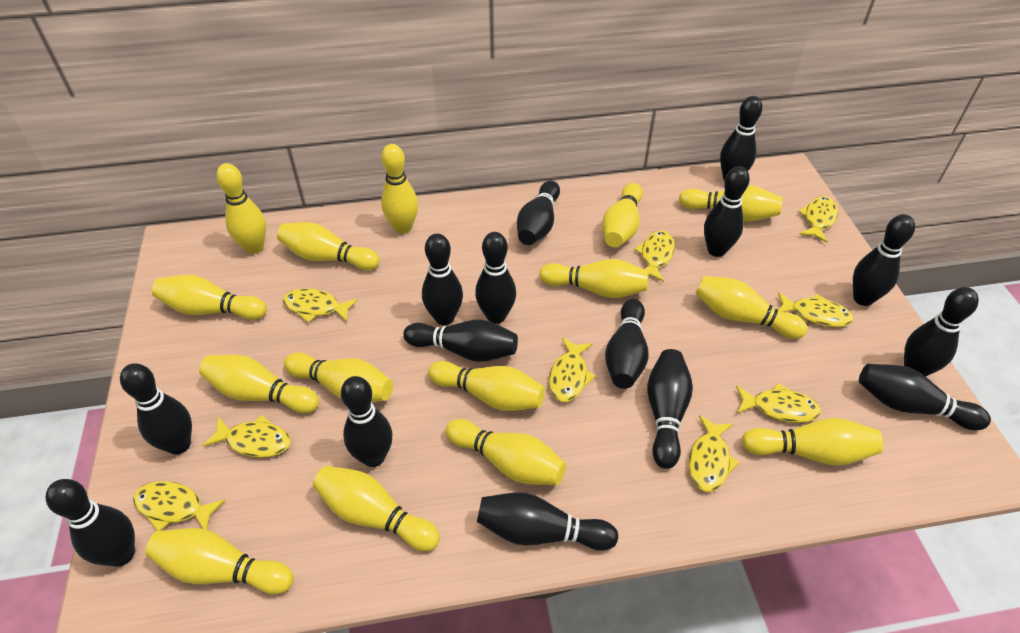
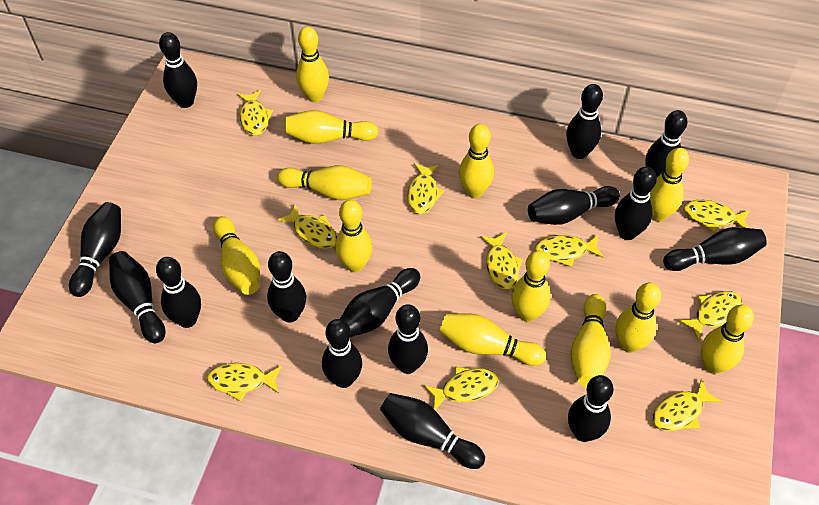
yellow bowling pin: 15 -> 12
yellow fish: 9 -> 10

